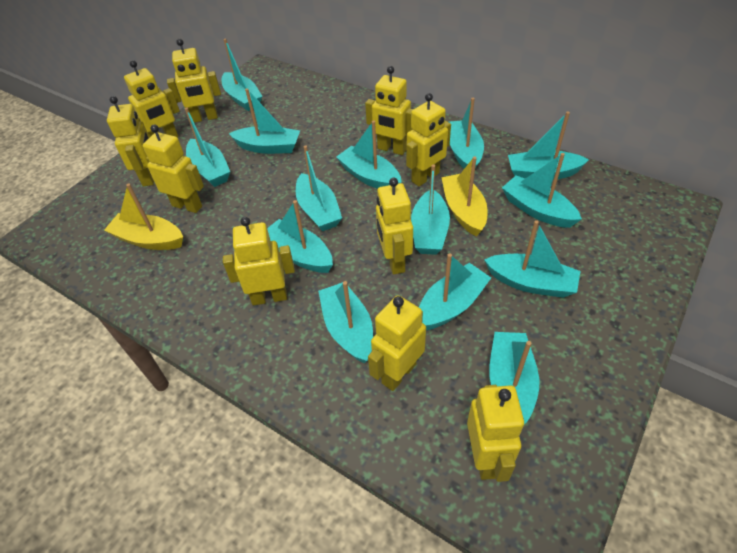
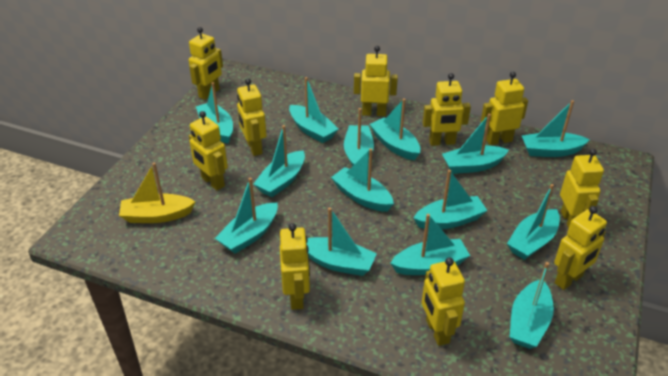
yellow boat: 2 -> 1

